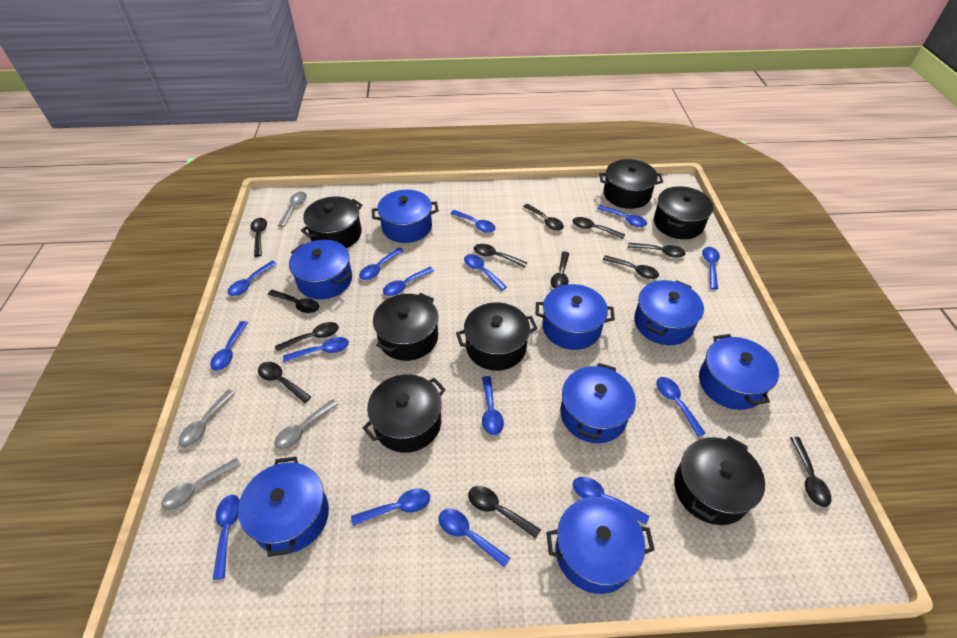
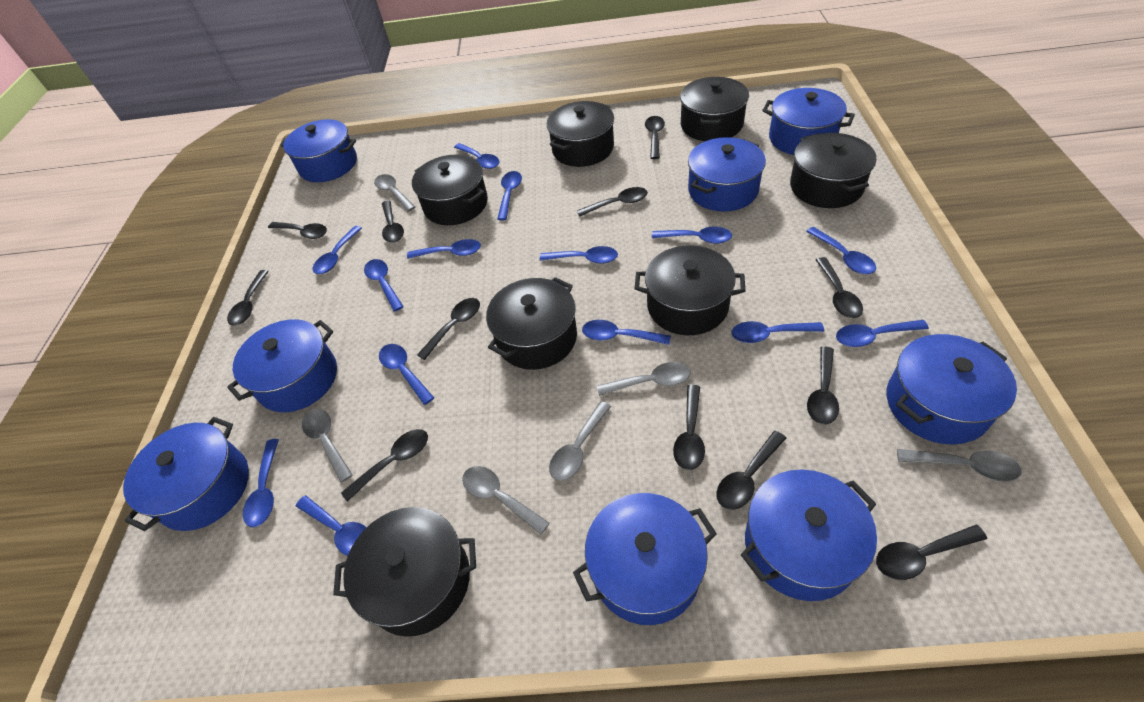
blue spoon: 15 -> 14
grey spoon: 4 -> 6

